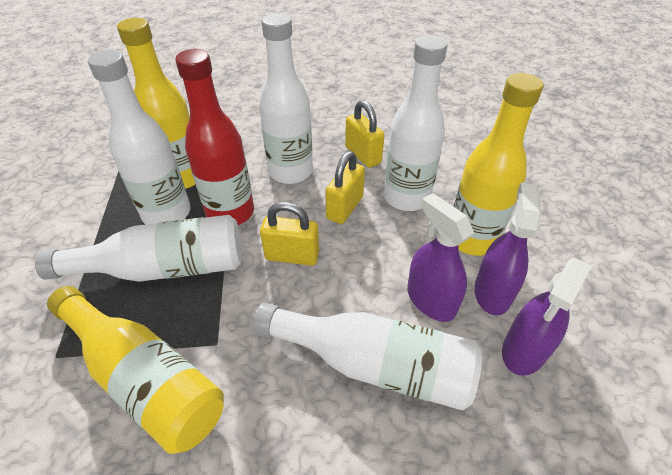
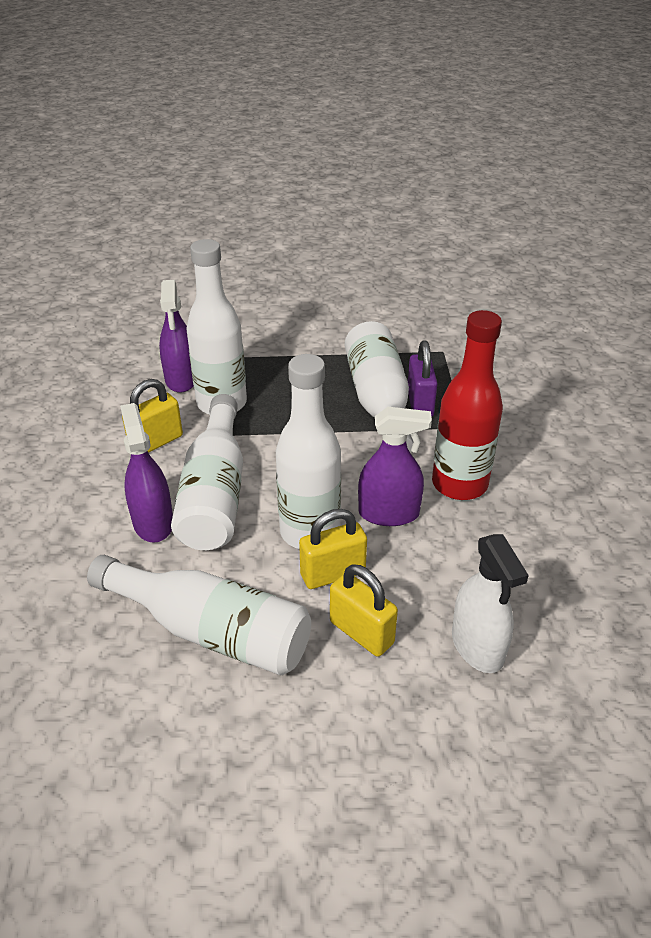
purple padlock: 0 -> 1
white spray bottle: 0 -> 1
yellow bottle: 3 -> 0

